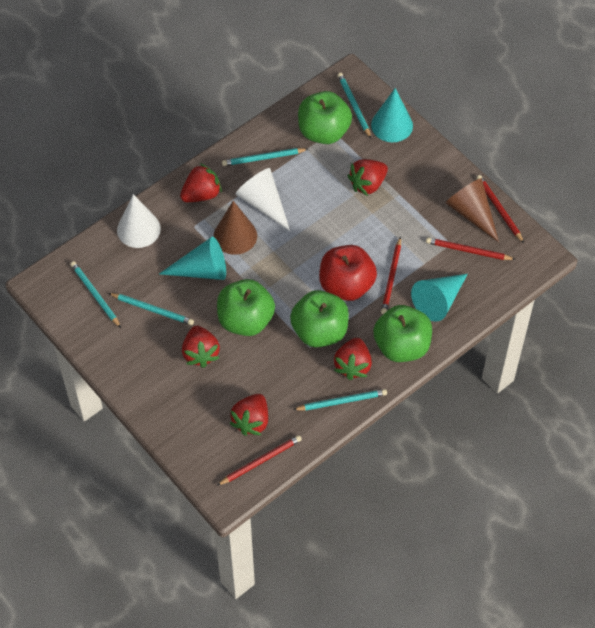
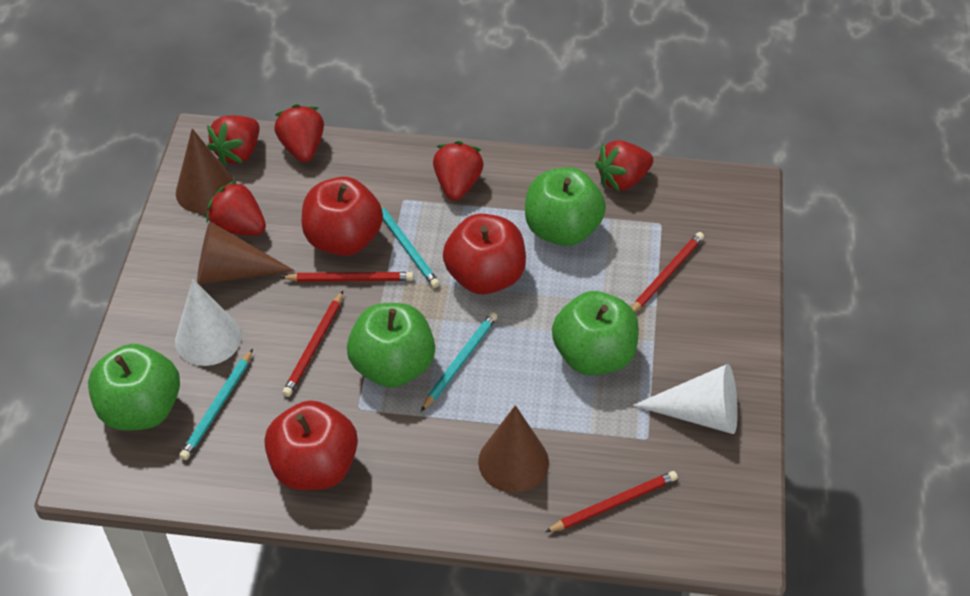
brown cone: 2 -> 3
red apple: 1 -> 3
turquoise cone: 3 -> 0
turquoise pencil: 5 -> 3

